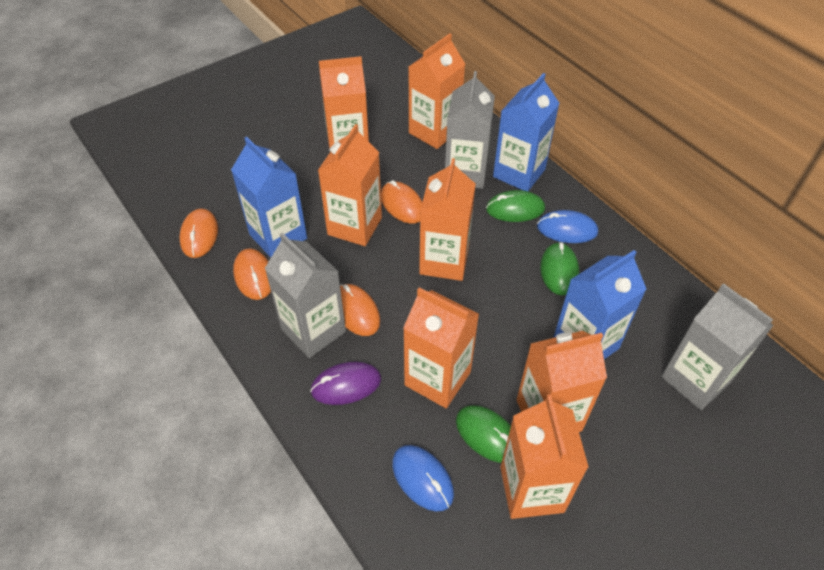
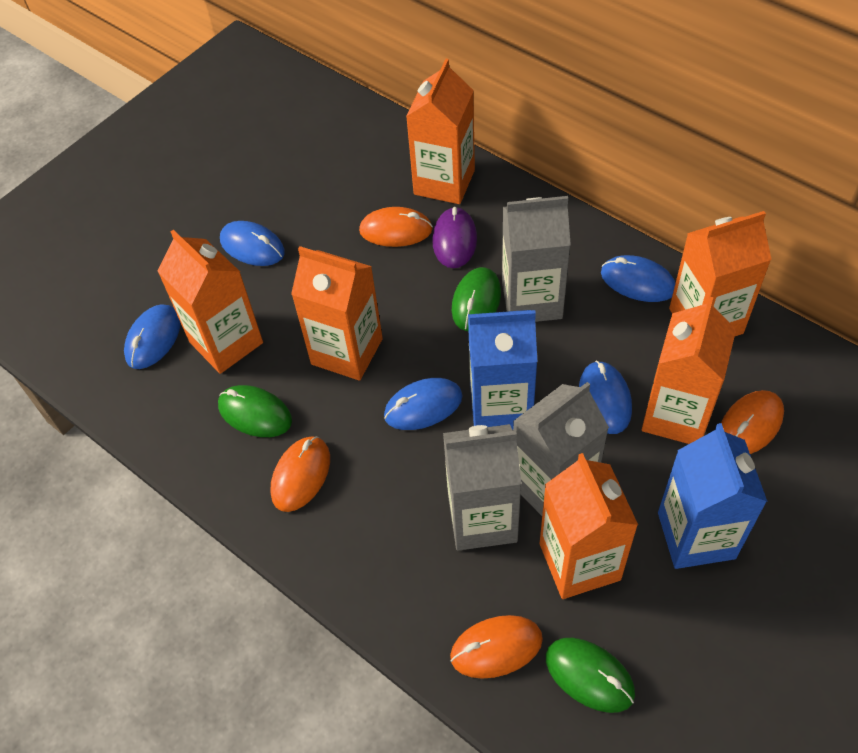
blue carton: 3 -> 2
blue mouse: 2 -> 5
orange carton: 7 -> 6

